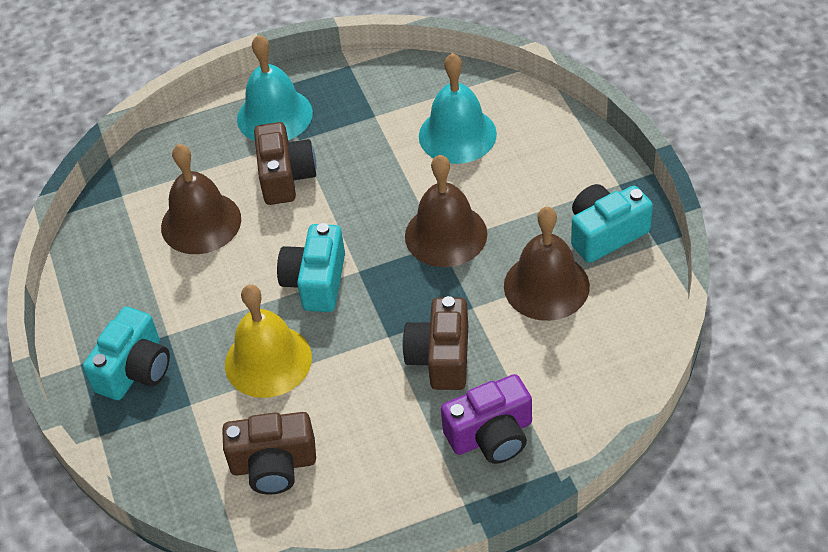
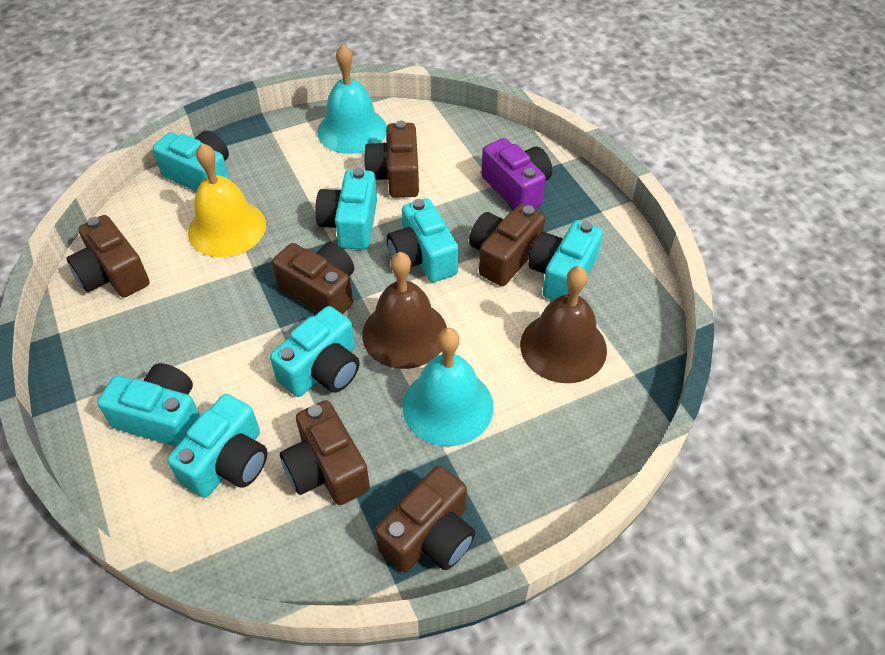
brown bell: 3 -> 2
brown camera: 3 -> 6
turquoise camera: 3 -> 7

